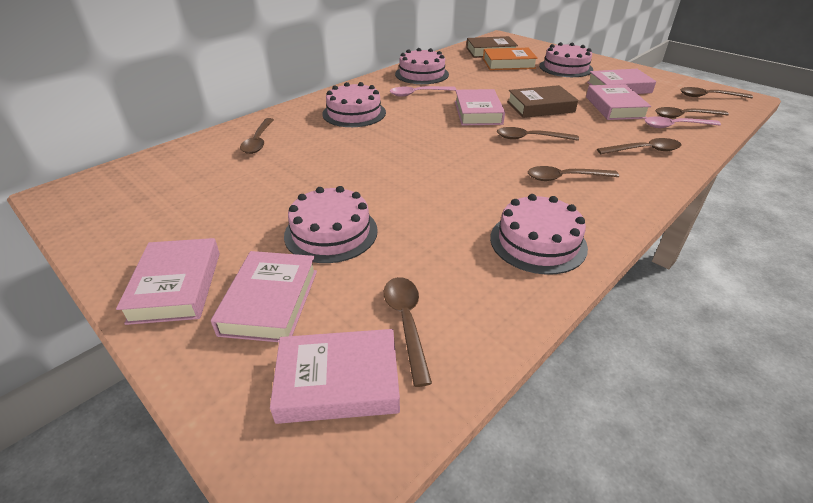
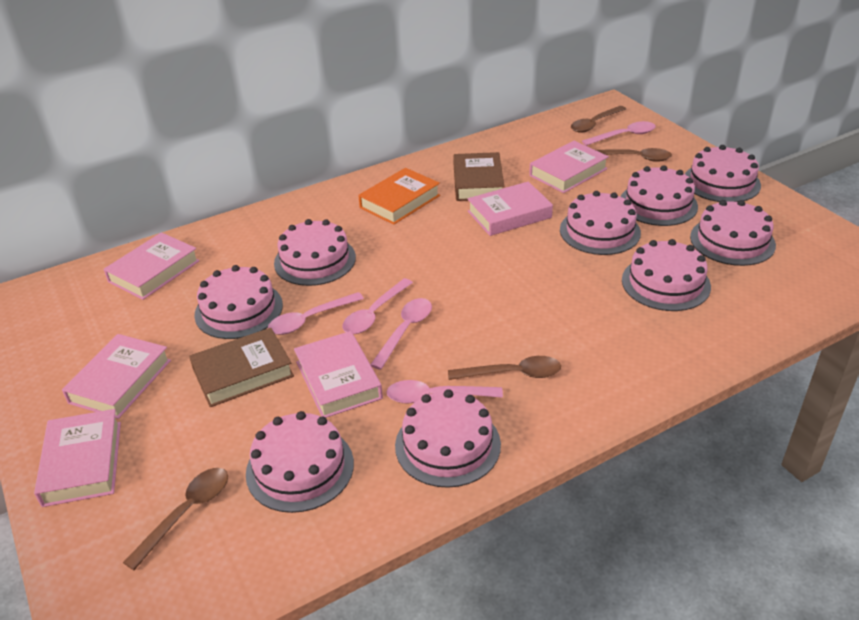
brown spoon: 7 -> 4
pink cake: 5 -> 9
pink spoon: 2 -> 5

